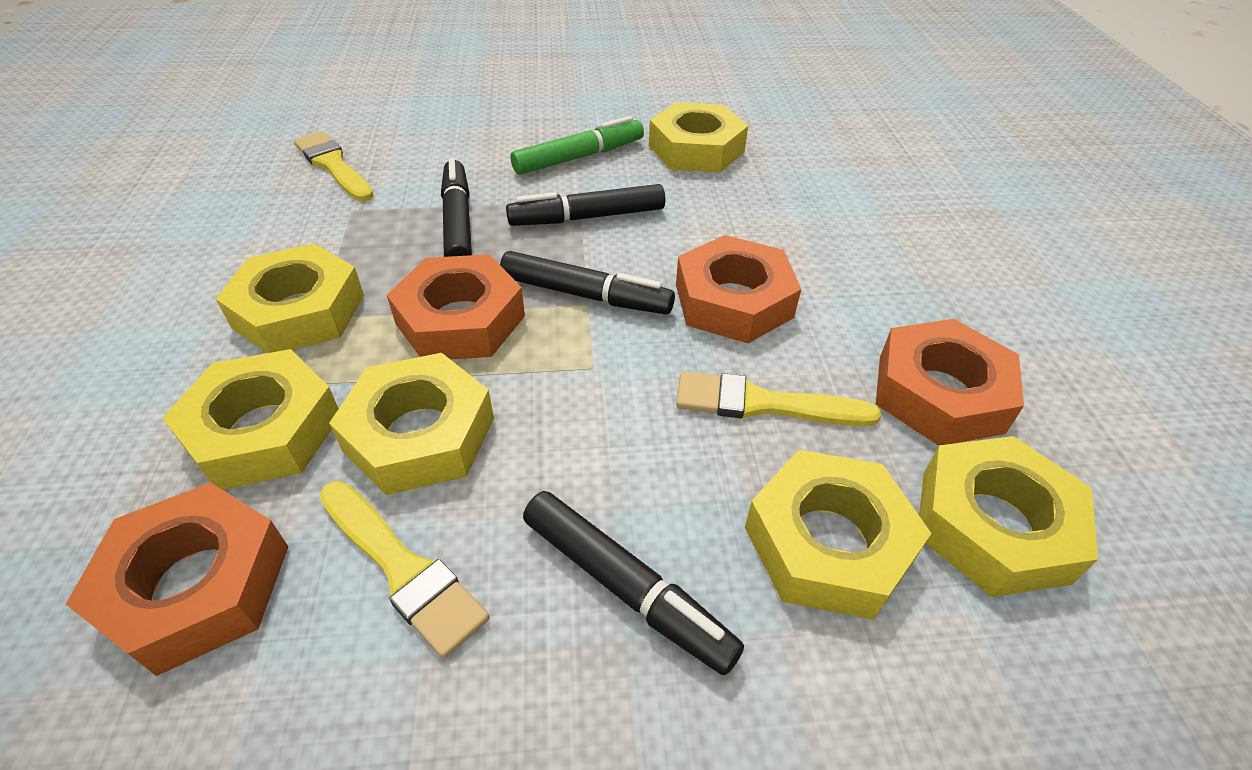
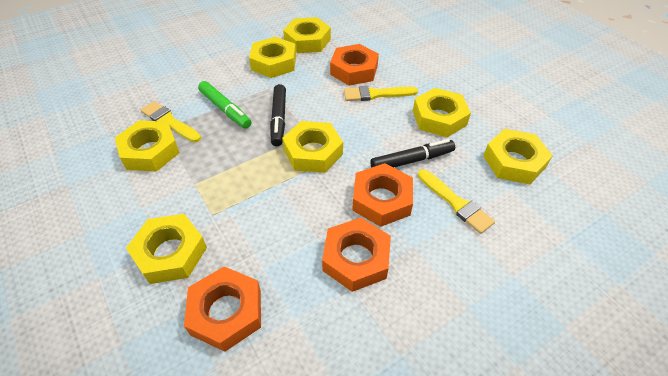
black marker: 4 -> 2
yellow nut: 6 -> 7

